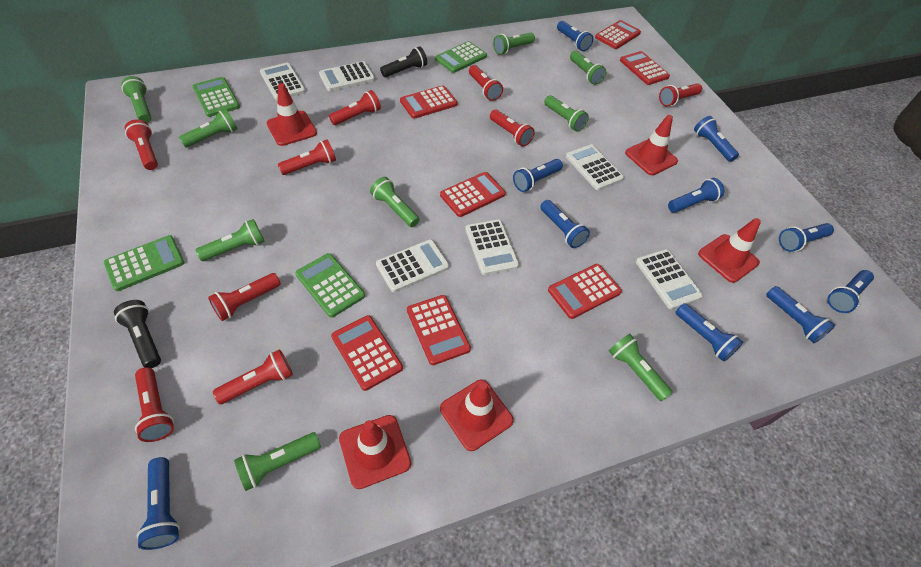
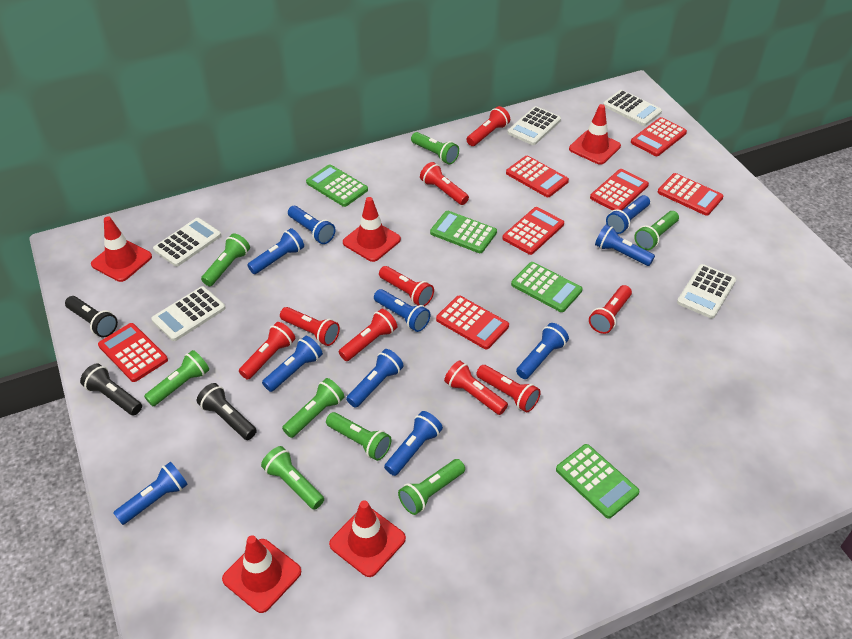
black flashlight: 2 -> 3
green flashlight: 9 -> 8
white calculator: 6 -> 5

